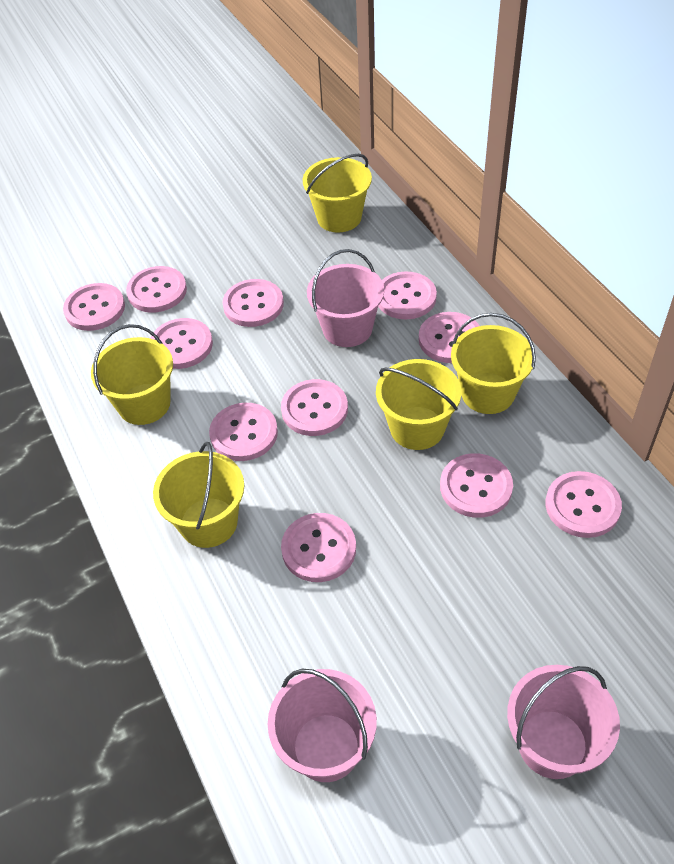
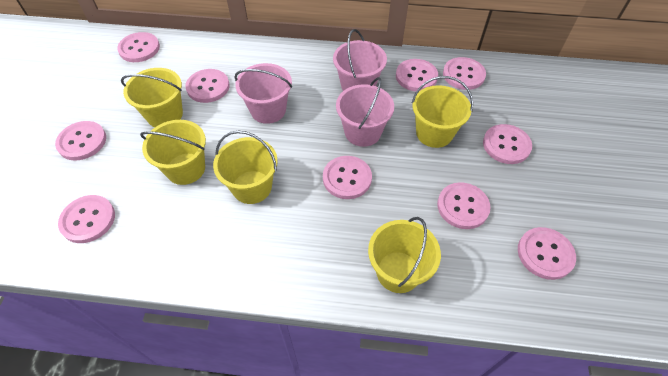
pink button: 11 -> 10

